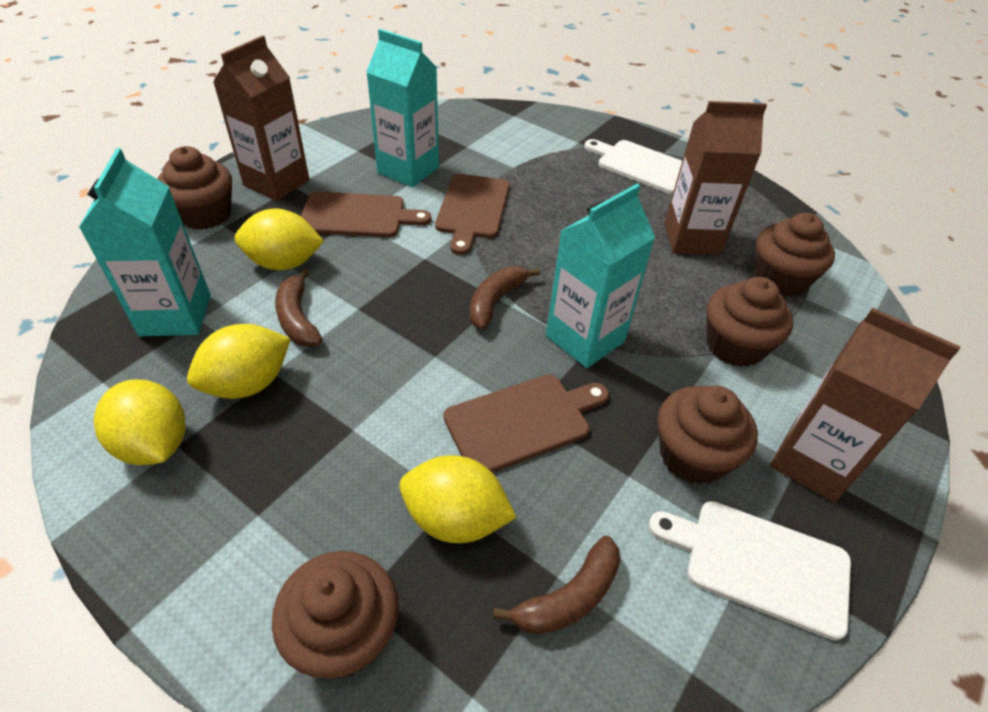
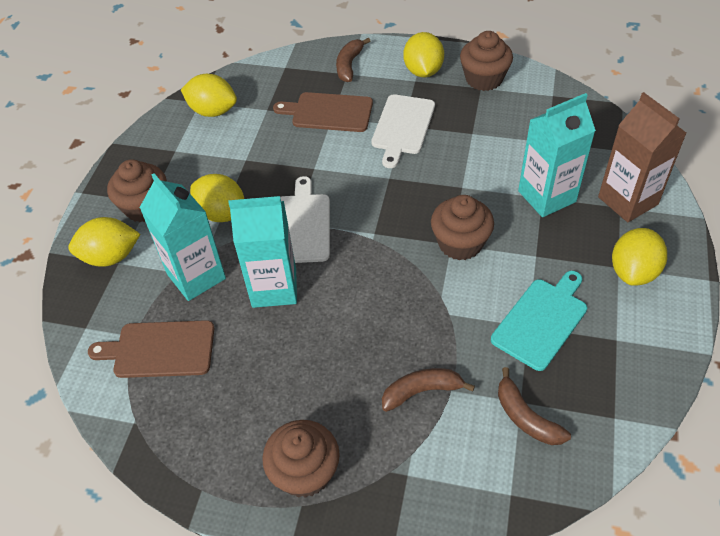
brown carton: 3 -> 1
brown cupcake: 5 -> 4
brown cutting board: 3 -> 2
turquoise cutting board: 0 -> 1
yellow lemon: 4 -> 5

